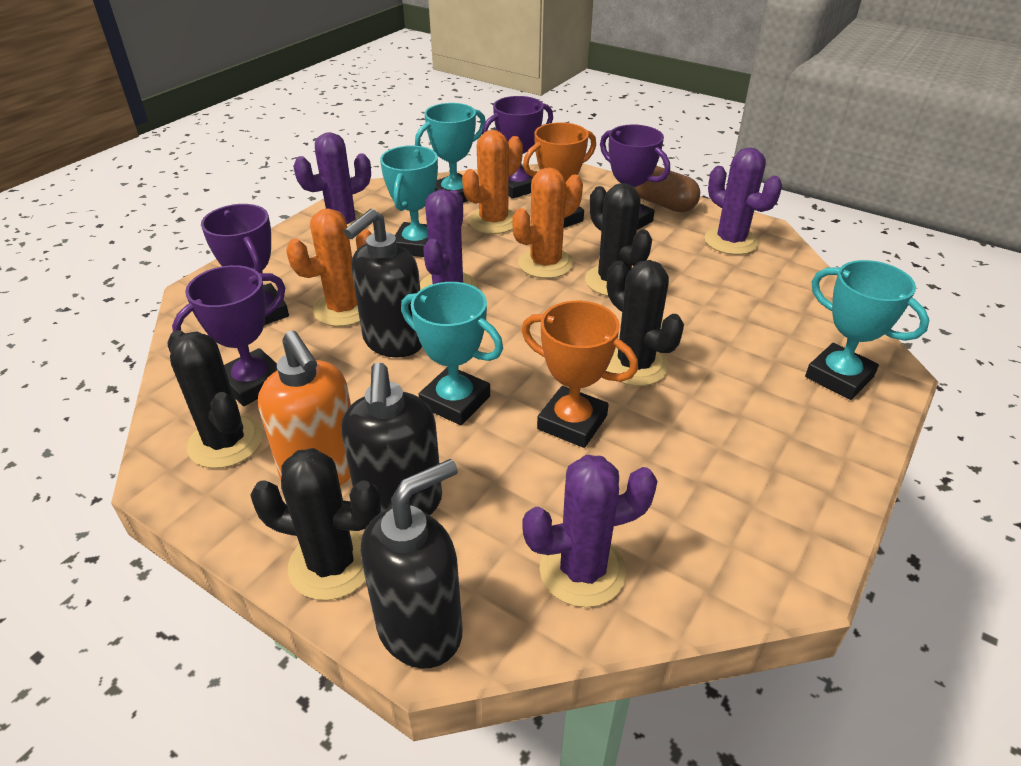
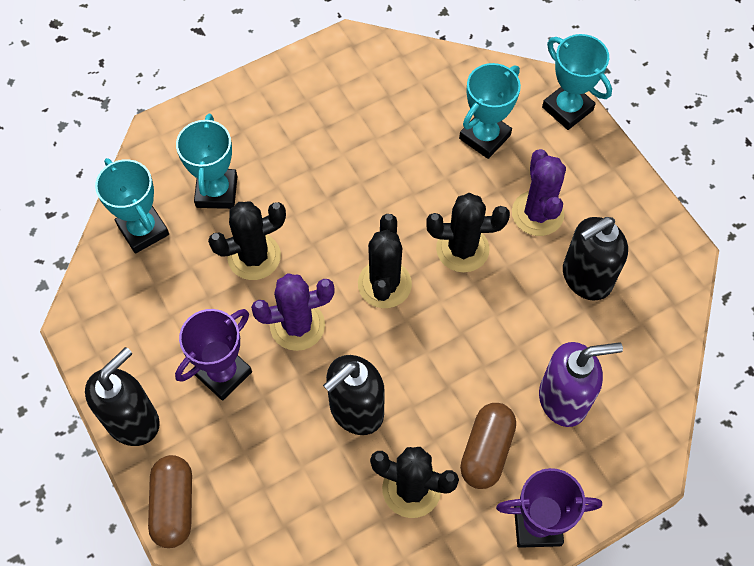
brown capsule: 1 -> 2
orange cactus: 3 -> 0
orange soap dispenser: 1 -> 0
orange trophy: 2 -> 0
purple cactus: 4 -> 2
purple soap dispenser: 0 -> 1
purple trophy: 4 -> 2

